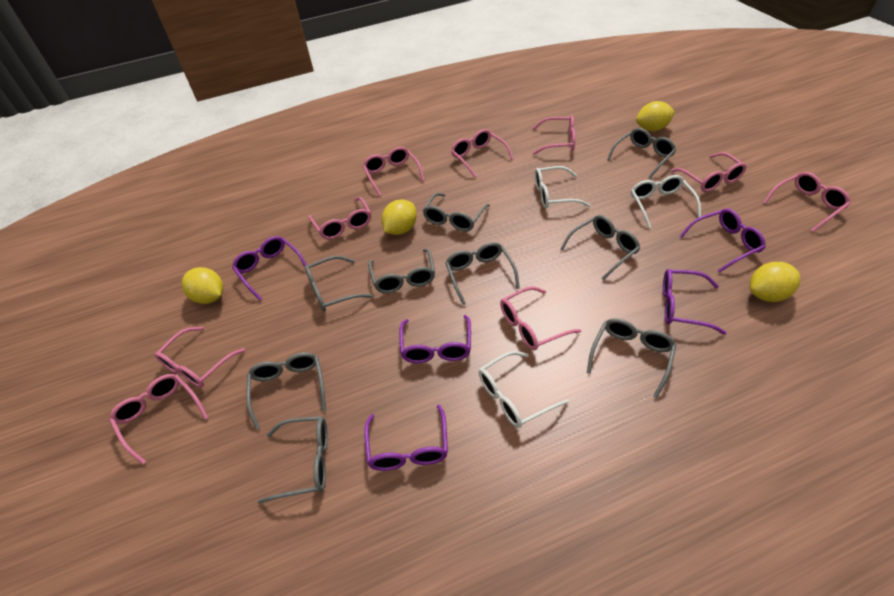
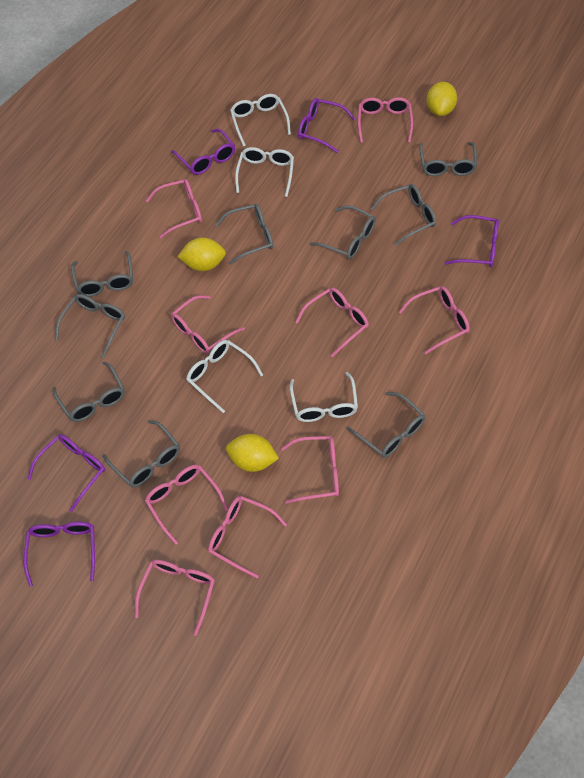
white glasses: 3 -> 4
yellow lemon: 4 -> 3

